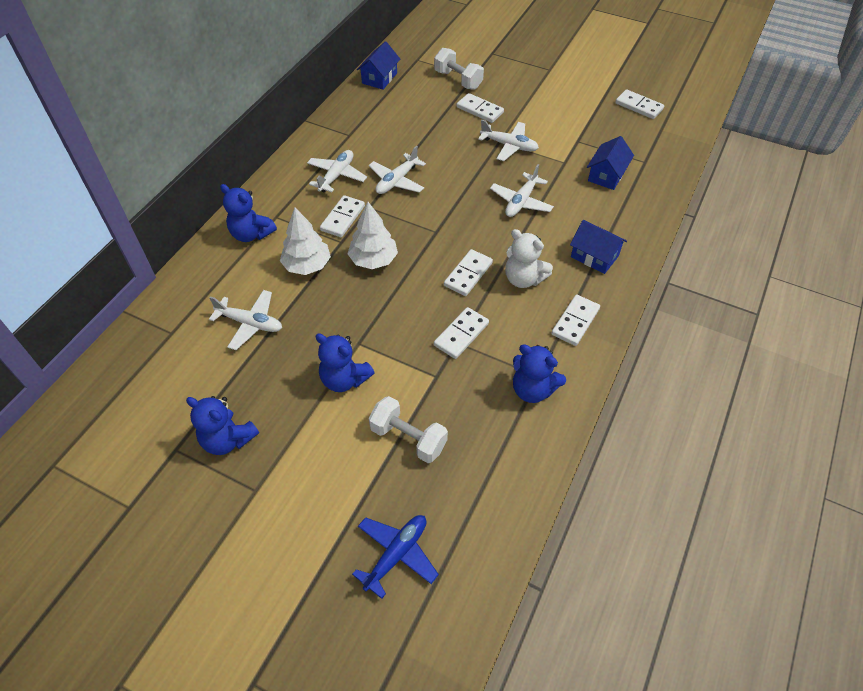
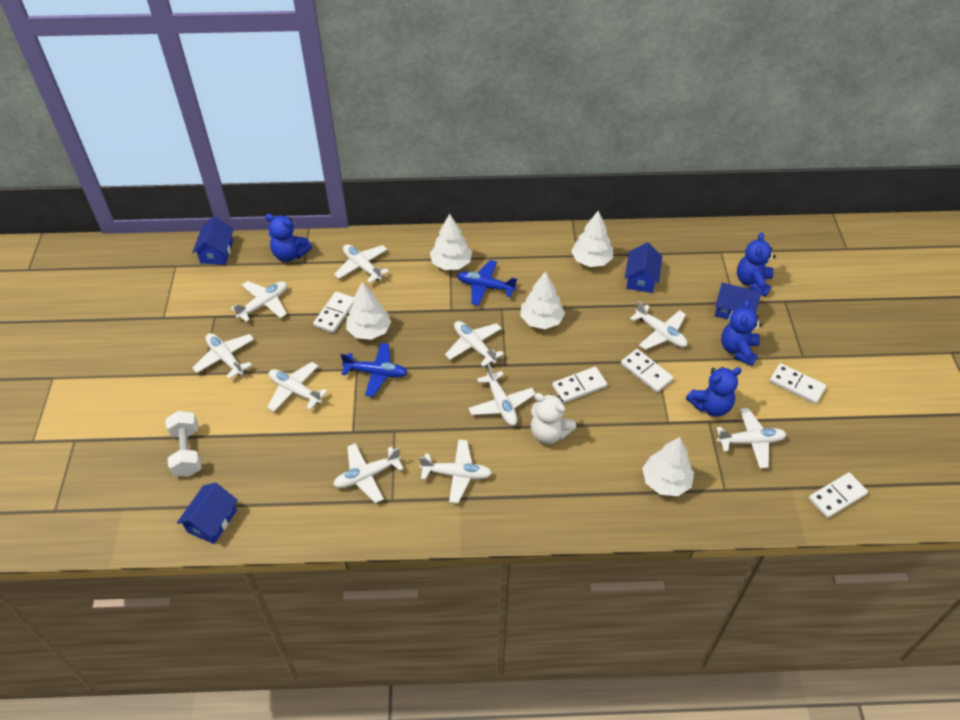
blue house: 3 -> 4
blue plane: 1 -> 2
white domino: 6 -> 5
white dumbbell: 2 -> 1
white plane: 5 -> 10
white tree: 2 -> 5

